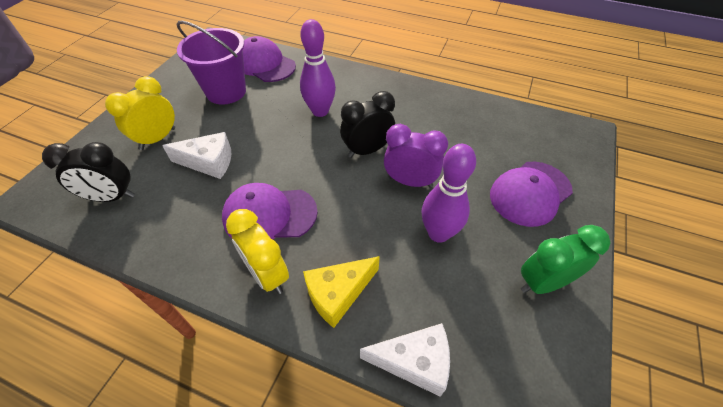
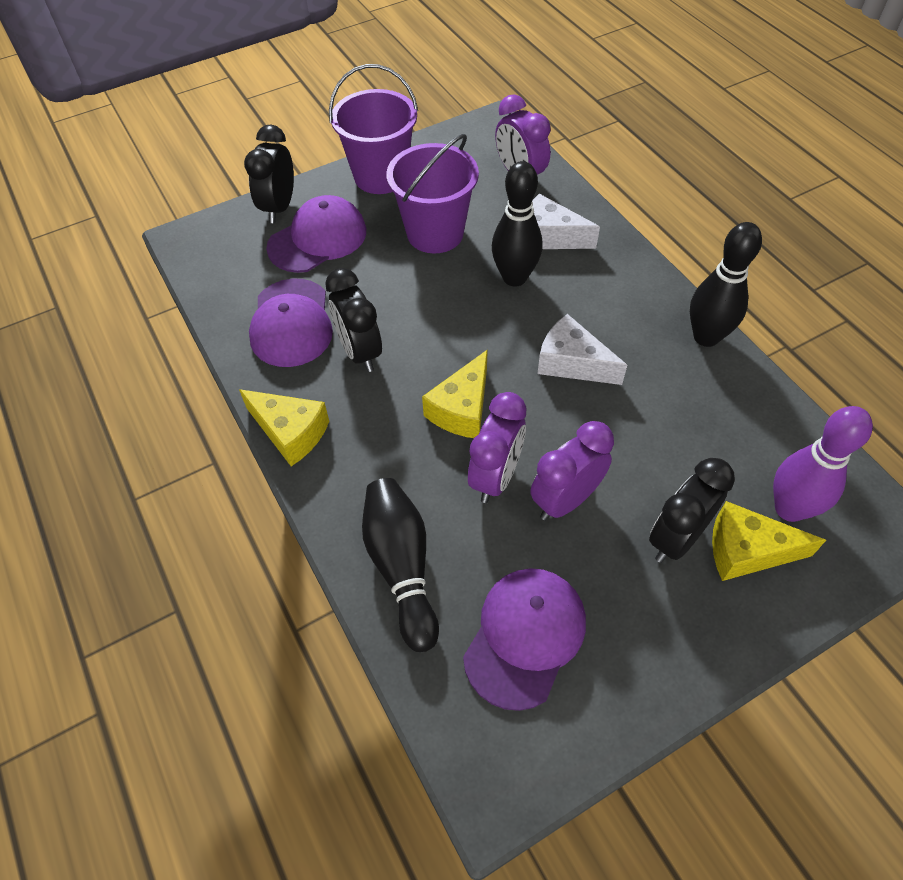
black bowling pin: 0 -> 3
black clock: 2 -> 3
green clock: 1 -> 0
purple bowling pin: 2 -> 1
purple bucket: 1 -> 2
purple clock: 1 -> 3
yellow cheese: 1 -> 3
yellow clock: 2 -> 0

